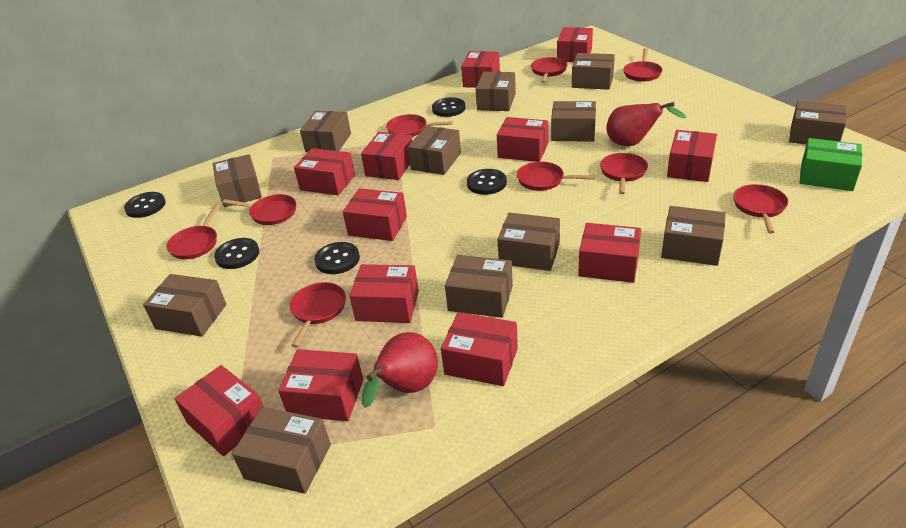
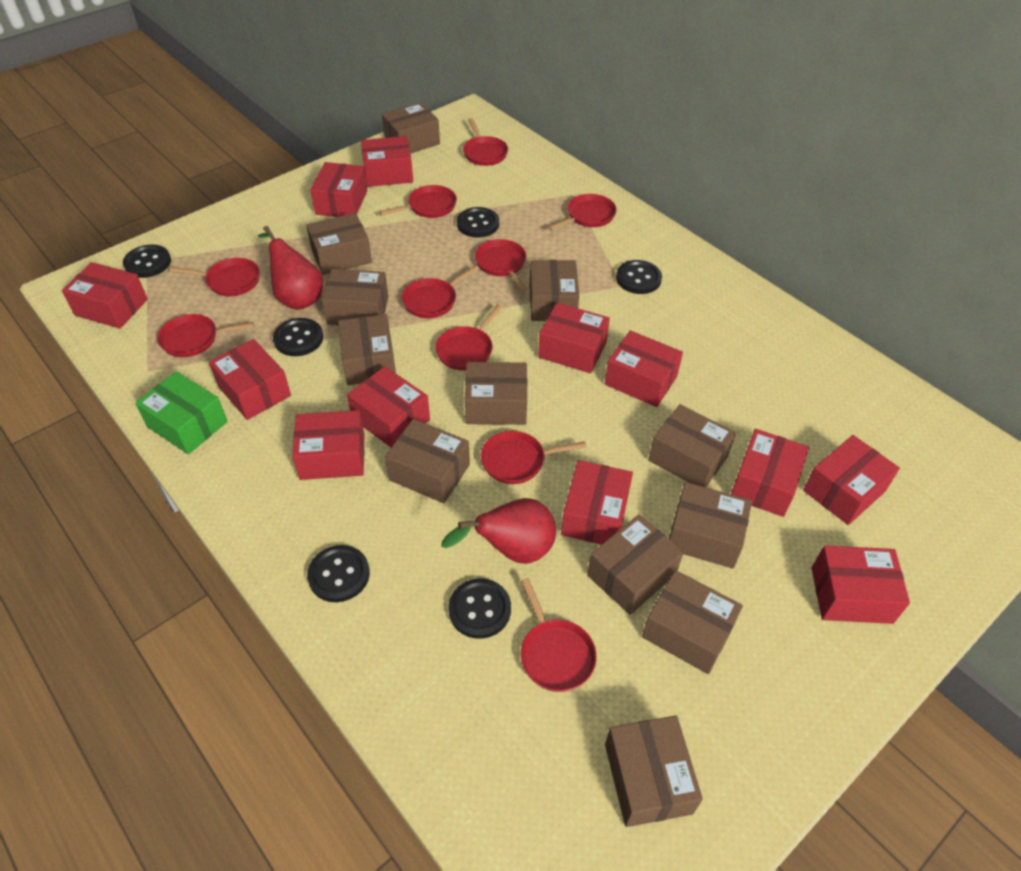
black button: 5 -> 6
red pan: 9 -> 10

